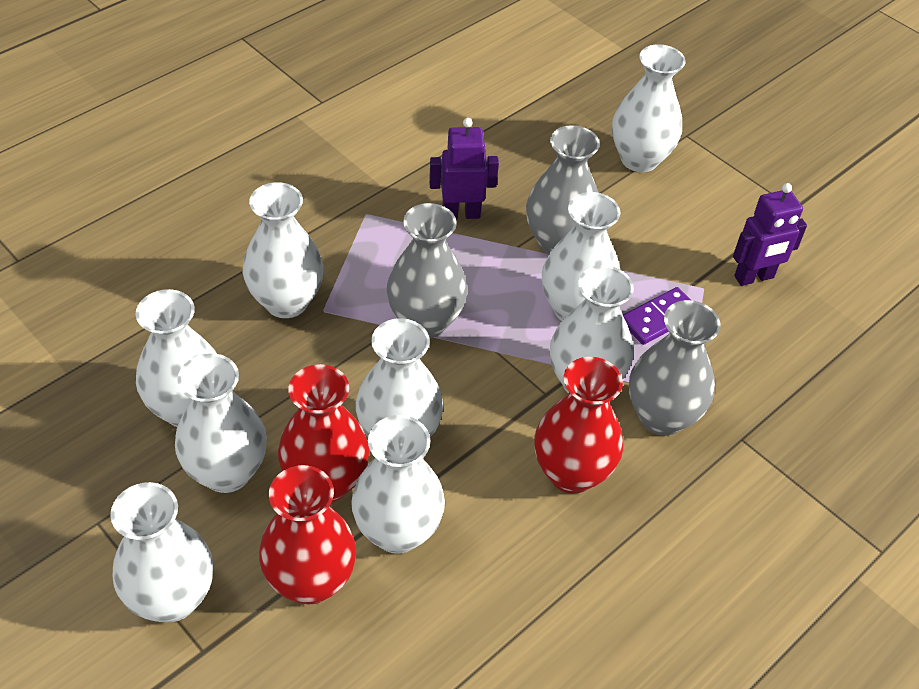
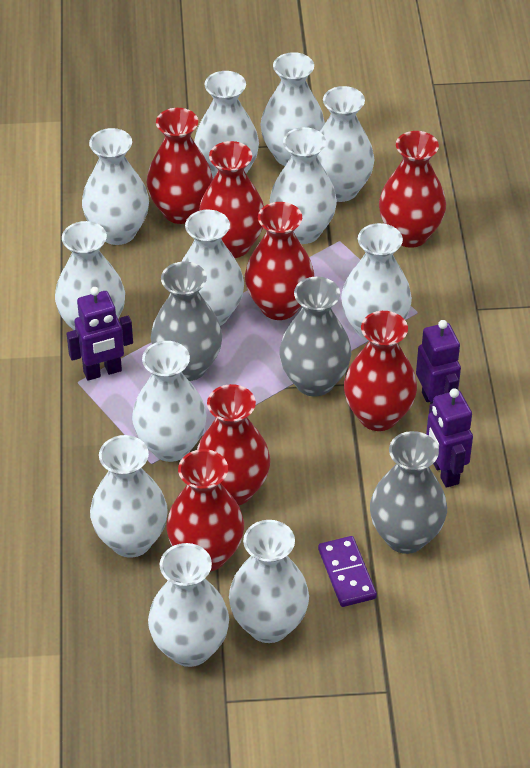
purple robot: 2 -> 3
red vase: 3 -> 7
white vase: 9 -> 12

